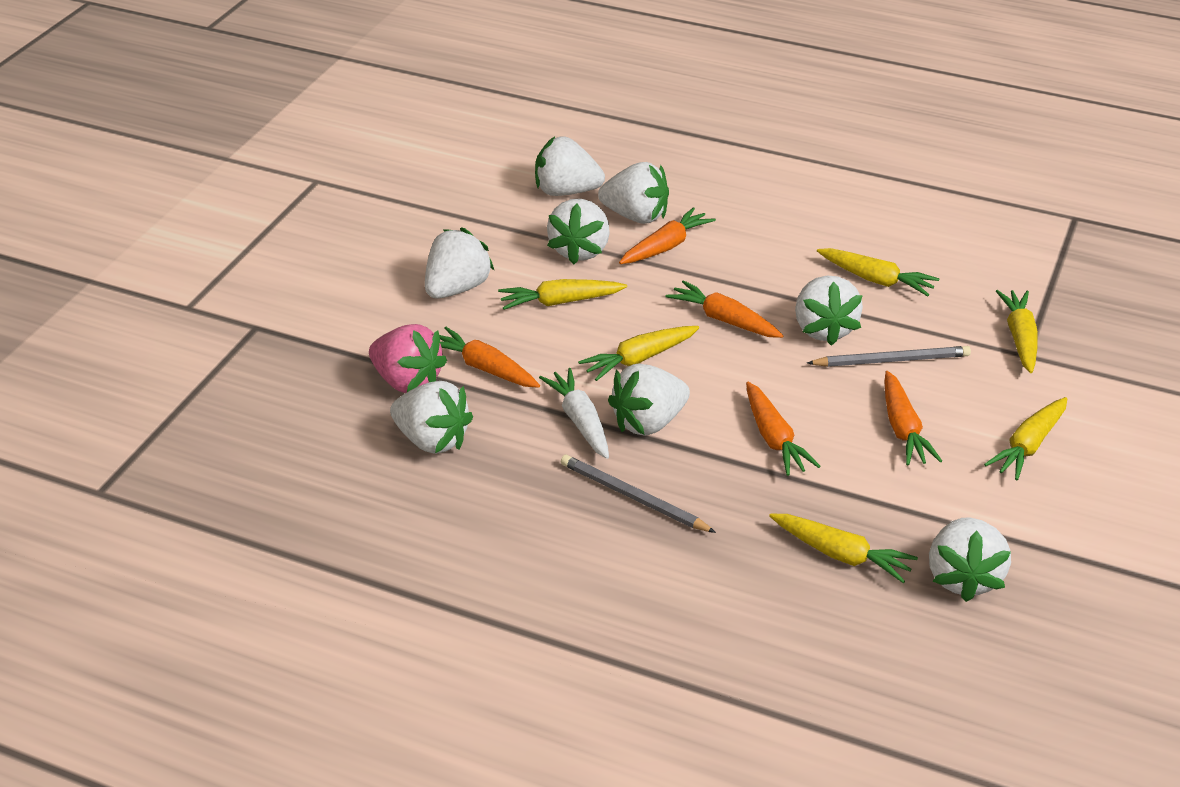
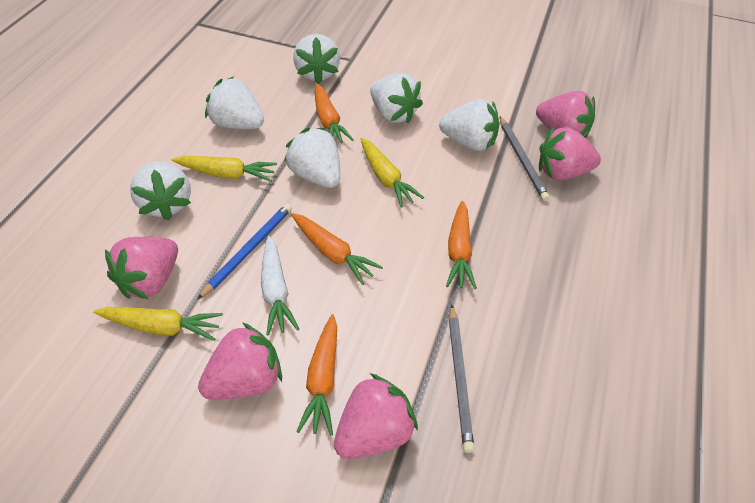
blue pencil: 0 -> 1
orange carrot: 5 -> 4
pink strawberry: 1 -> 5
white strawberry: 8 -> 6
yellow carrot: 6 -> 3

